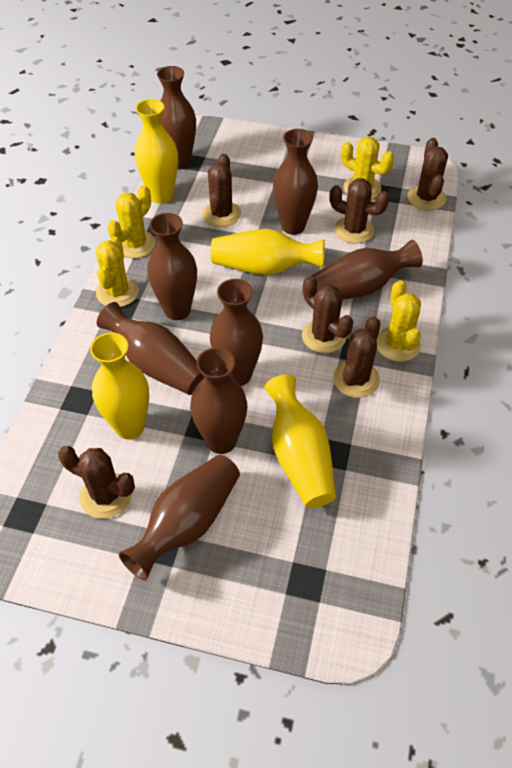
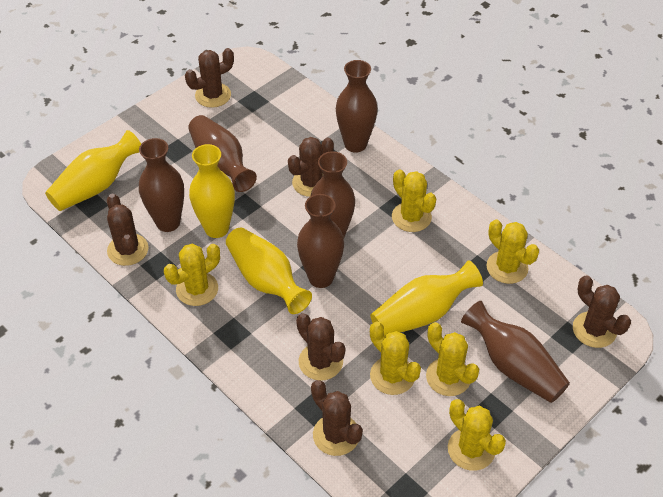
brown vase: 8 -> 6
yellow cactus: 4 -> 6

